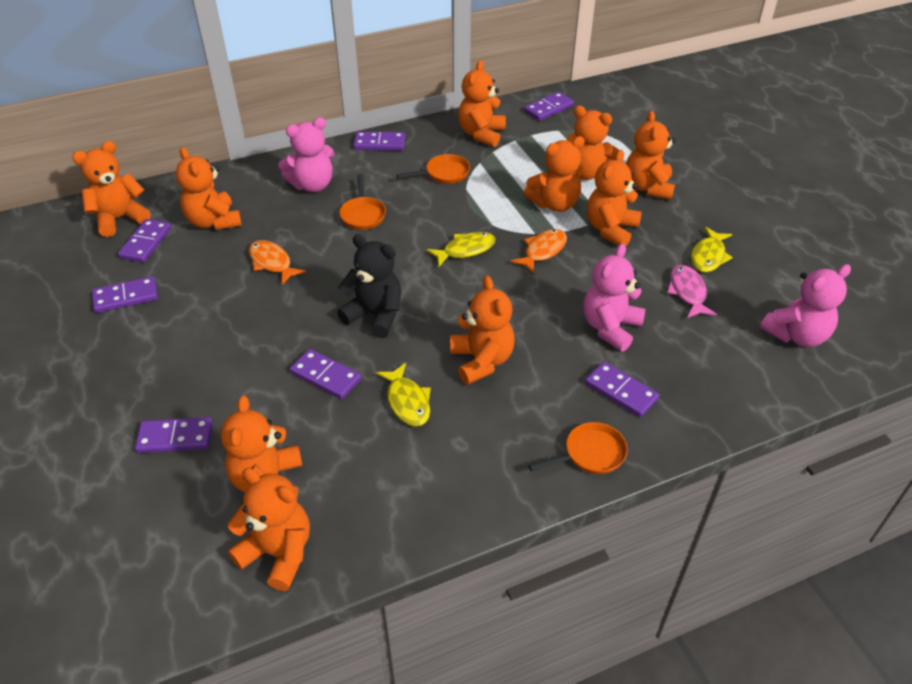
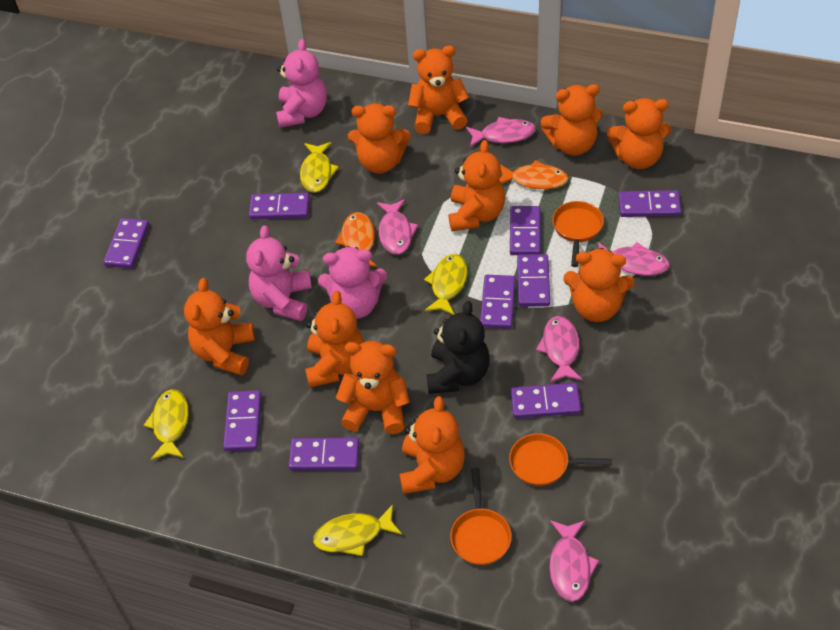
pink fish: 1 -> 5
purple domino: 7 -> 9
yellow fish: 3 -> 4

